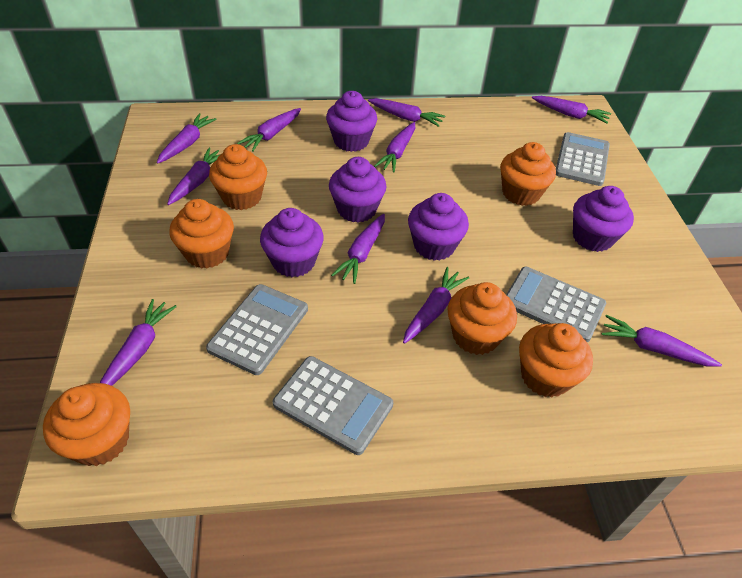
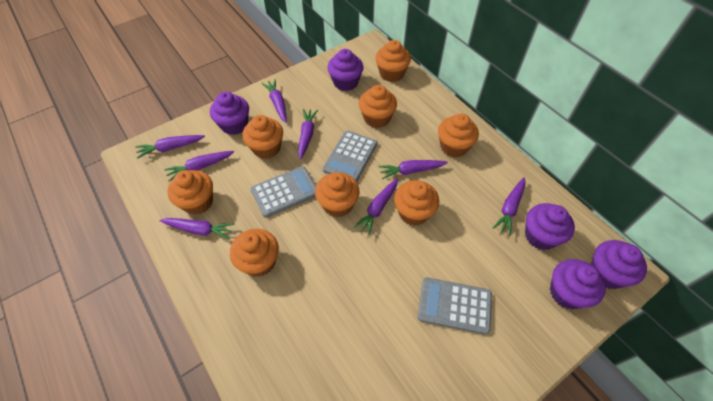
grey calculator: 4 -> 3
orange cupcake: 6 -> 8
purple carrot: 10 -> 8

